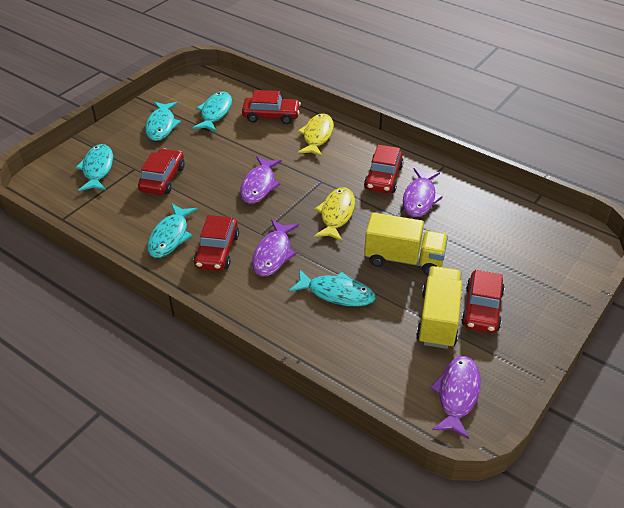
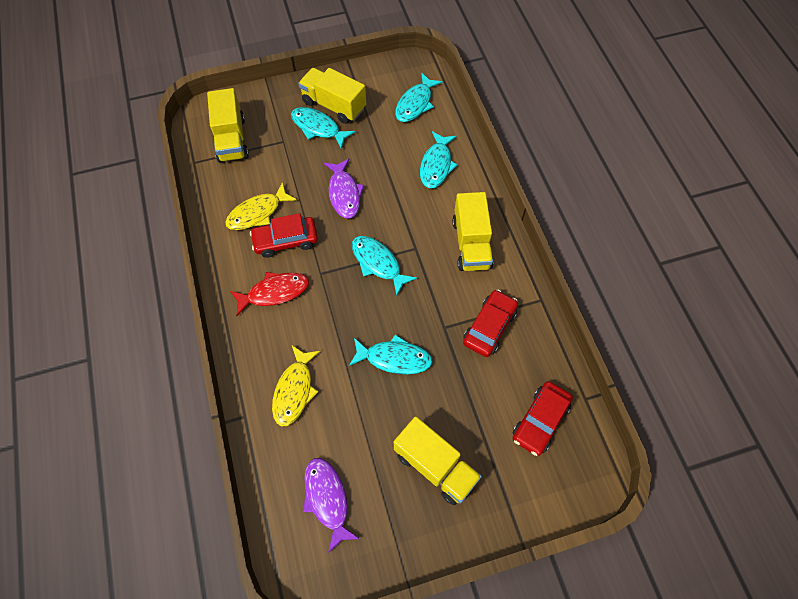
purple fish: 4 -> 2
red car: 5 -> 3
red fish: 0 -> 1
yellow truck: 2 -> 4

